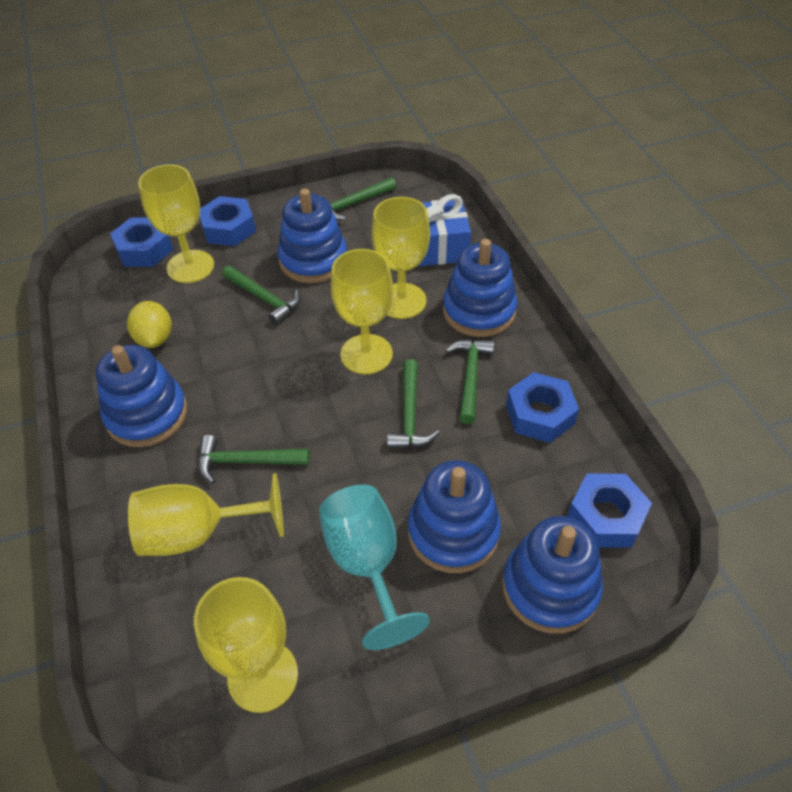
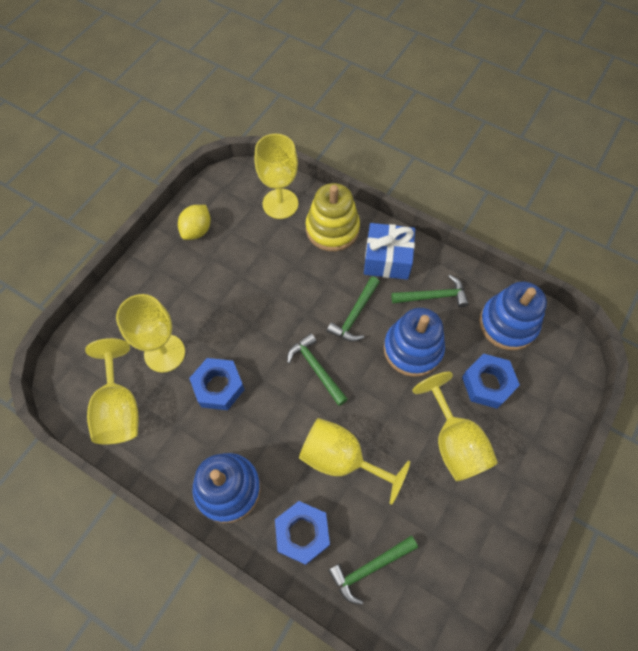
blue nut: 4 -> 3
blue stacking toy: 5 -> 3
green hammer: 5 -> 4
turquoise goblet: 1 -> 0
yellow stacking toy: 0 -> 1

